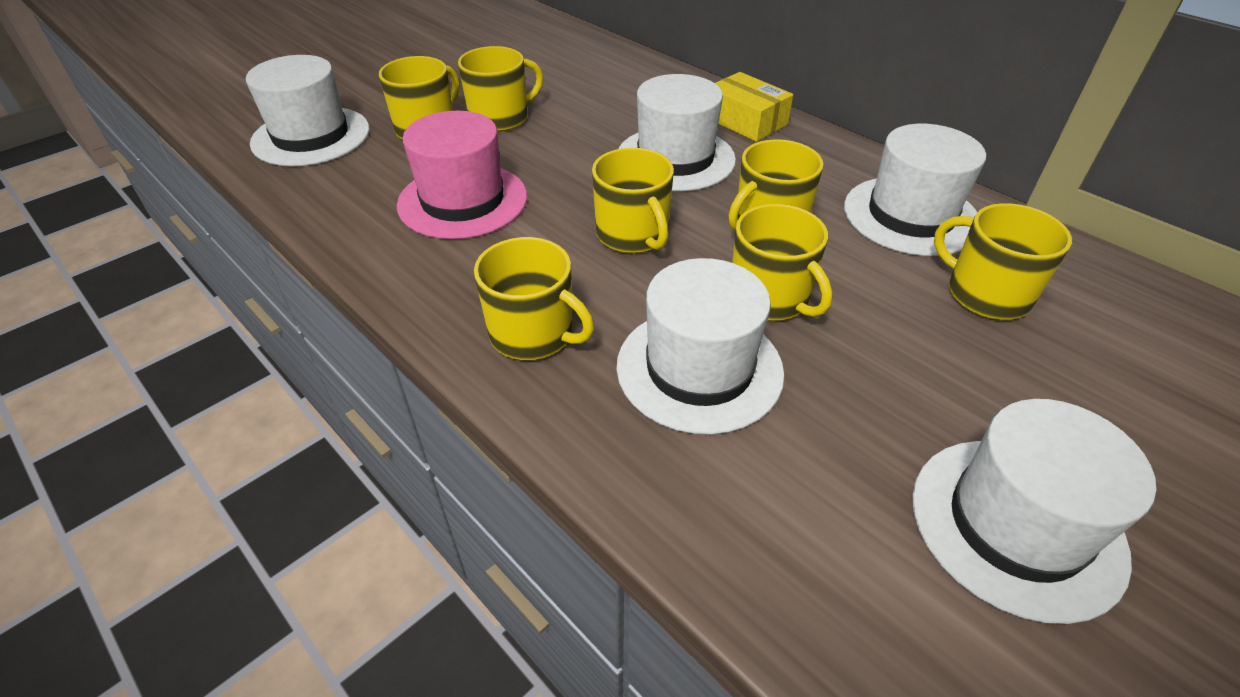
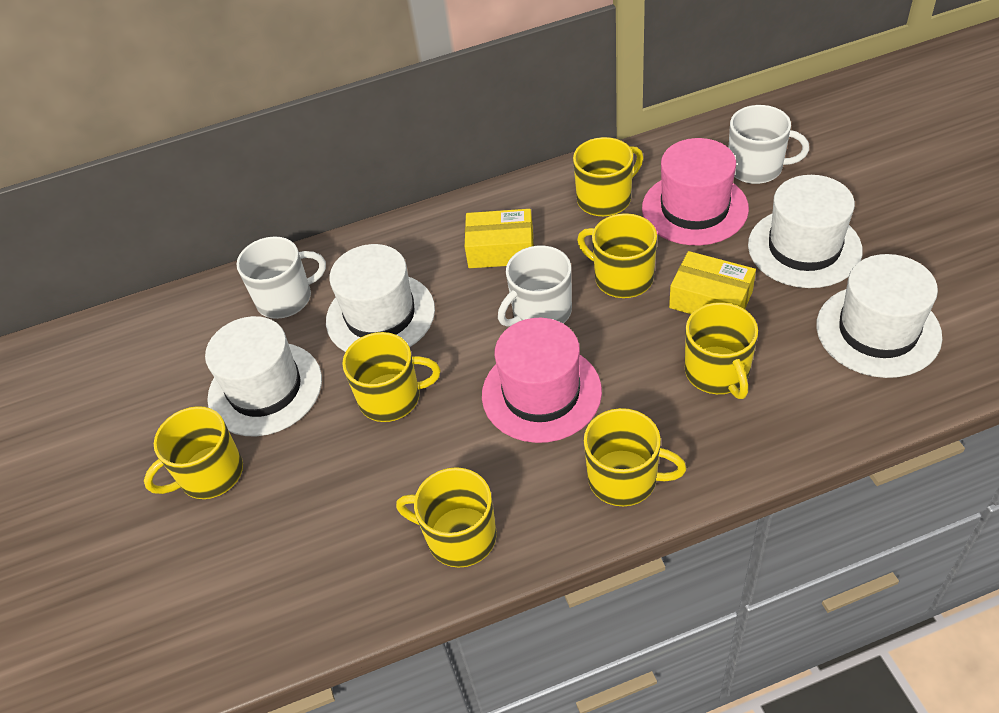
pink hat: 1 -> 2
white hat: 5 -> 4
white mug: 0 -> 3
yellow box: 1 -> 2

